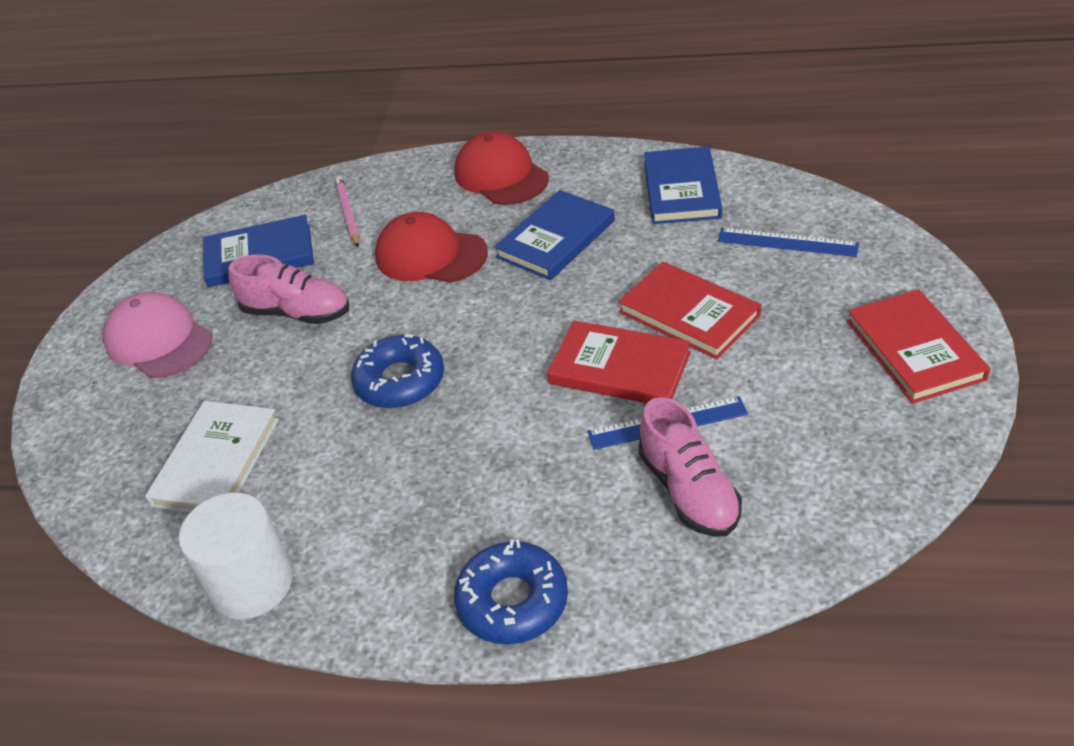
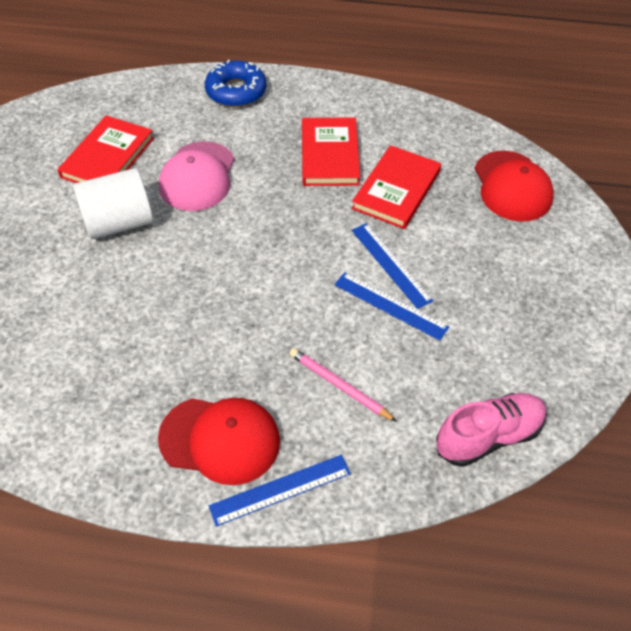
blue book: 3 -> 0
blue donut: 2 -> 1
blue ruler: 2 -> 3
pink shoe: 2 -> 1
white book: 1 -> 0

